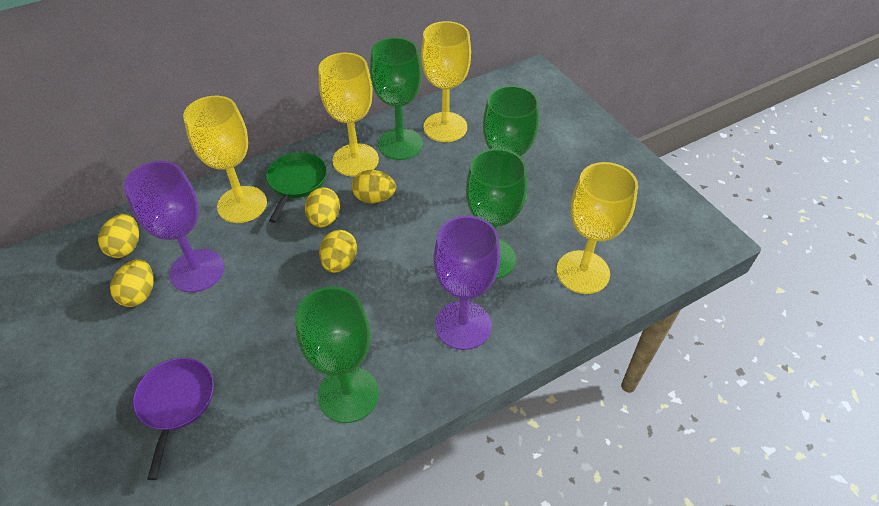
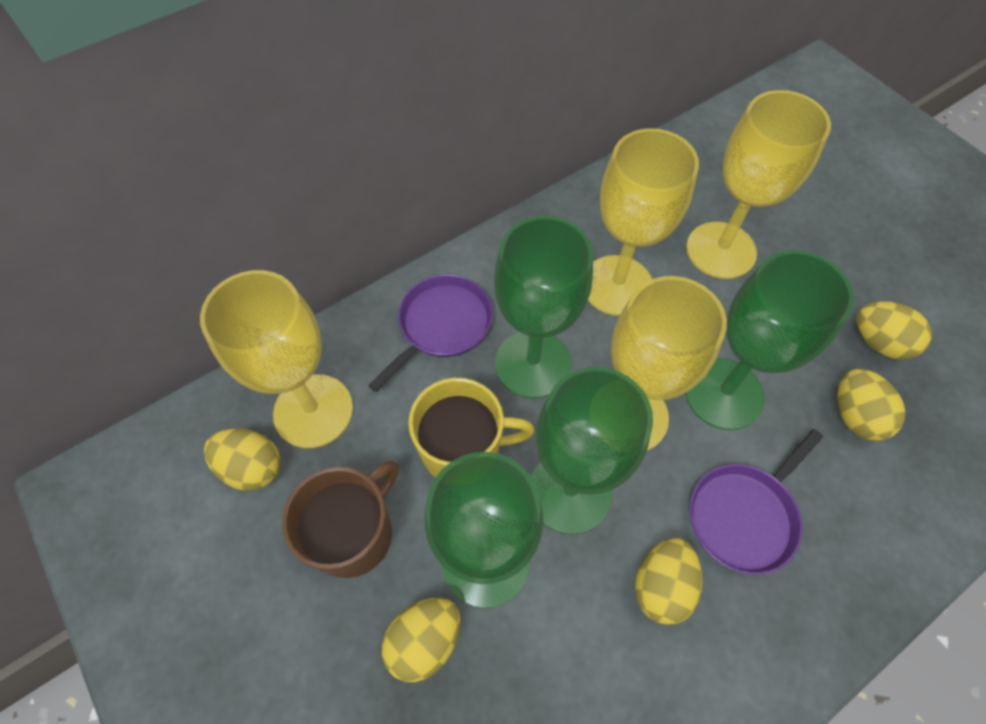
brown mug: 0 -> 1
green pan: 1 -> 0
purple goblet: 2 -> 0
purple pan: 1 -> 2
yellow mug: 0 -> 1

